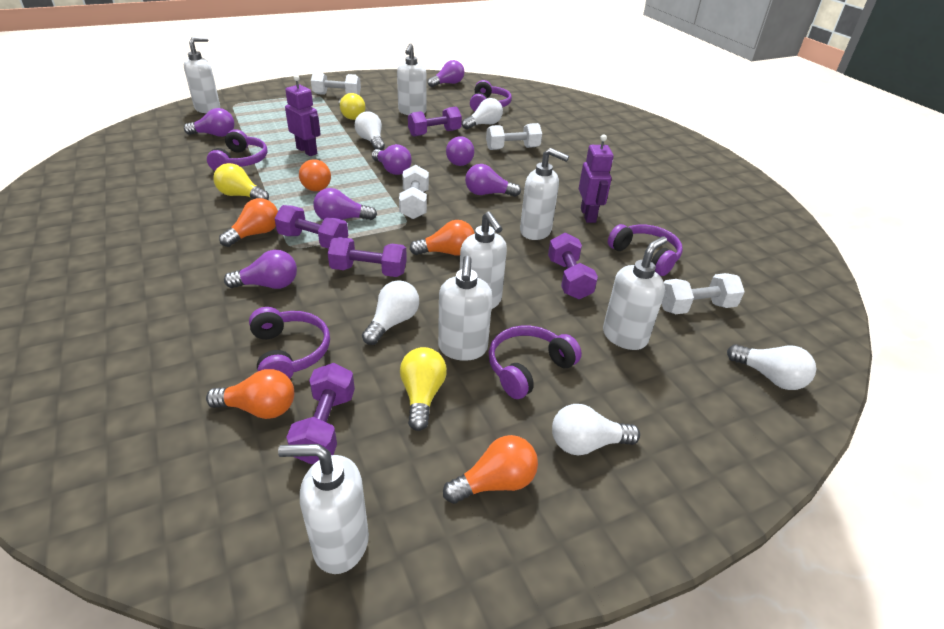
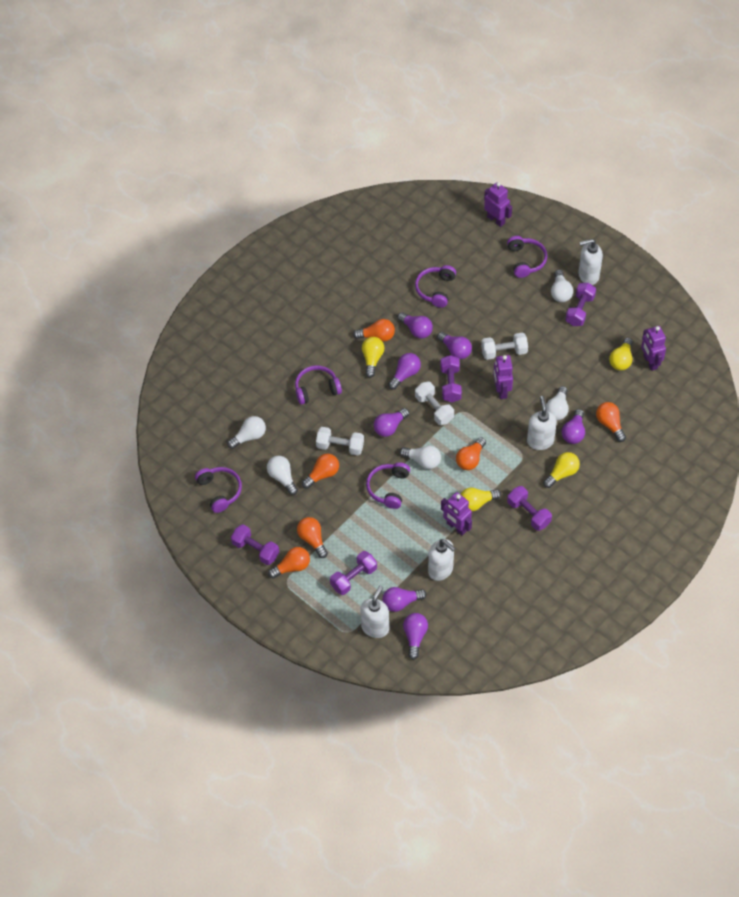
orange light bulb: 5 -> 6
purple robot: 2 -> 4
white dumbbell: 4 -> 3
white soap dispenser: 7 -> 4
yellow light bulb: 3 -> 4

